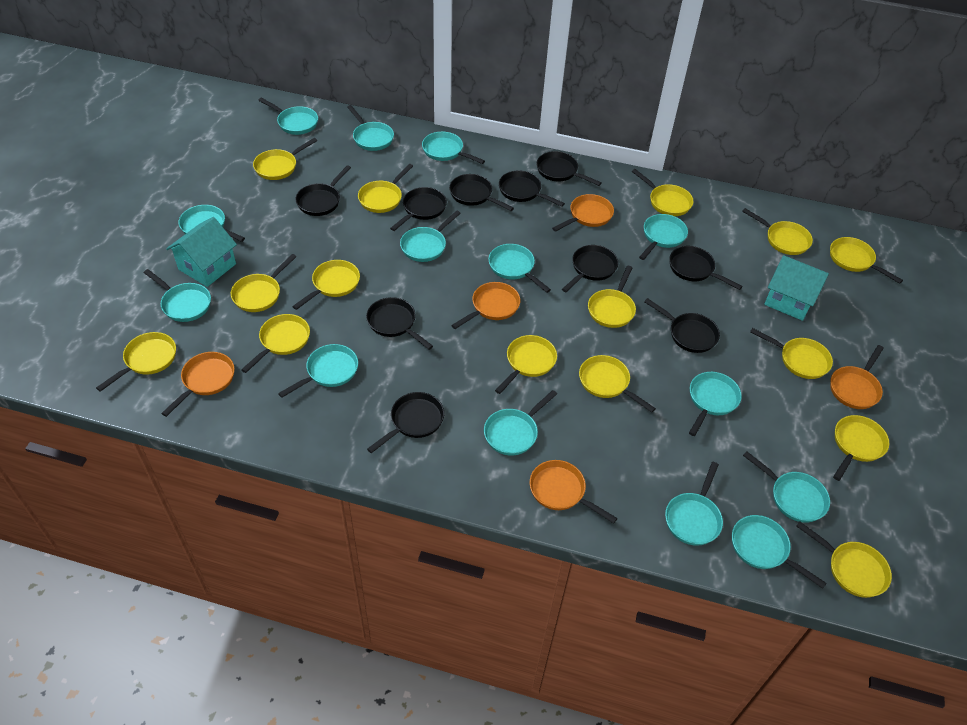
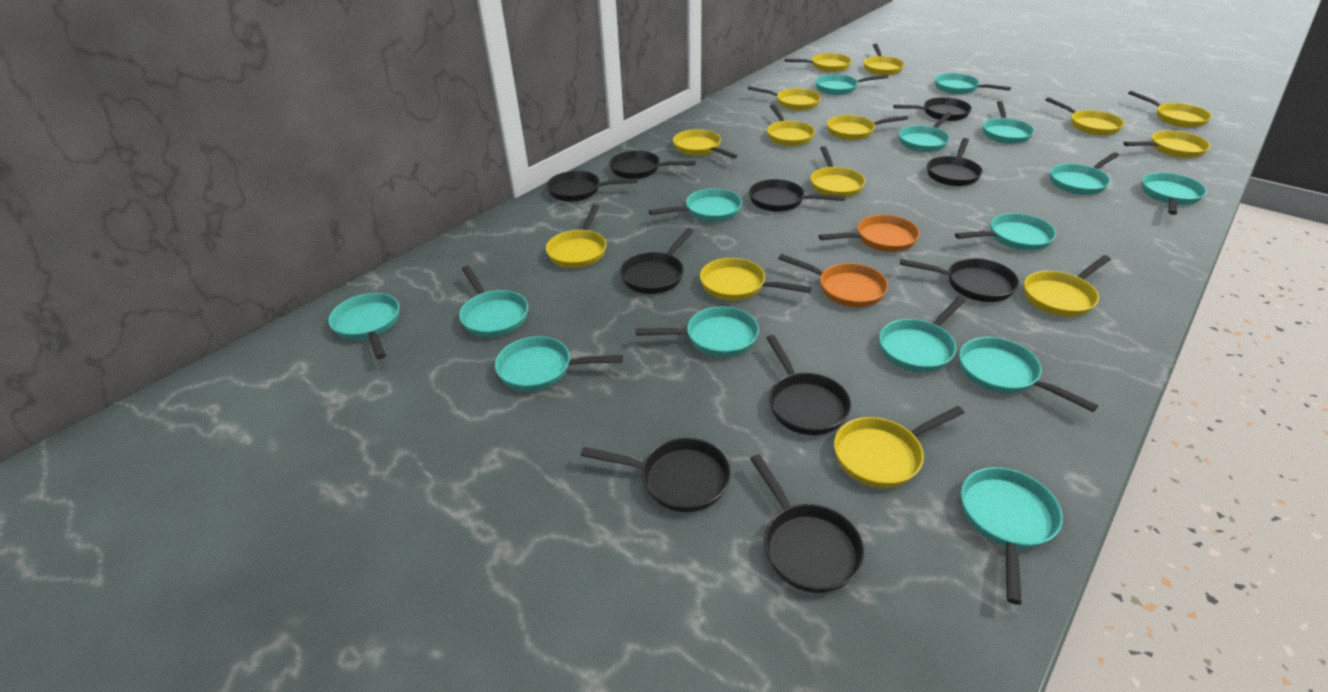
orange pan: 5 -> 2
turquoise house: 2 -> 0
turquoise pan: 14 -> 15
yellow pan: 15 -> 14

